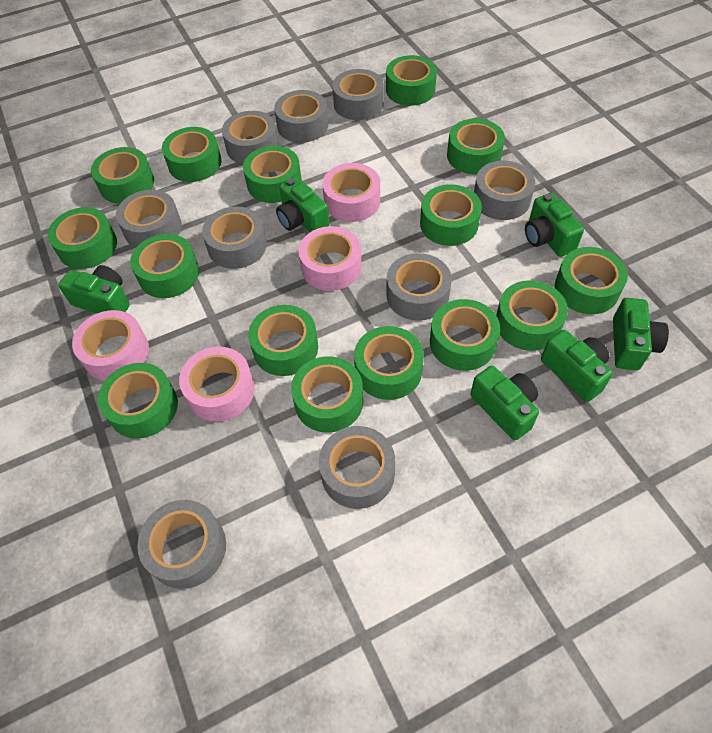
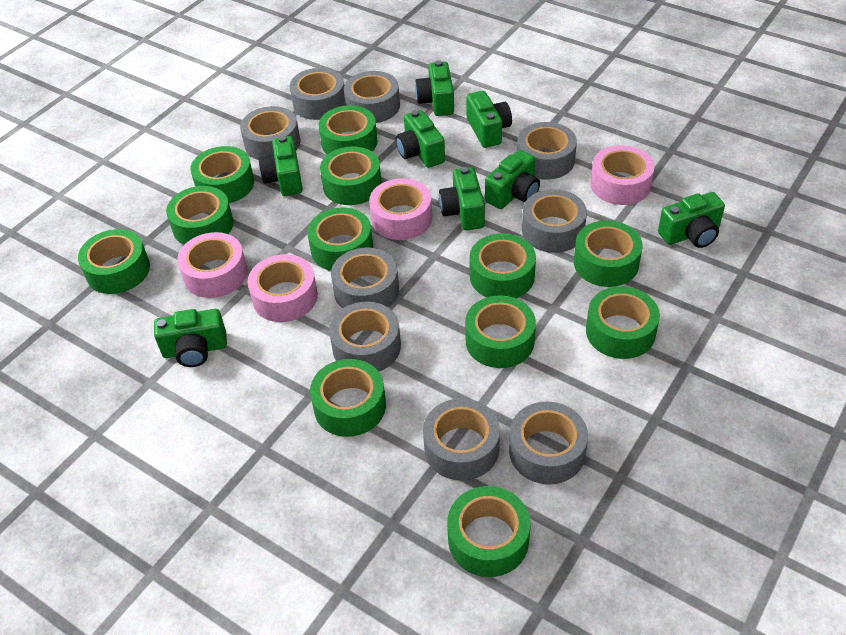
green camera: 6 -> 8
green tape: 15 -> 12

